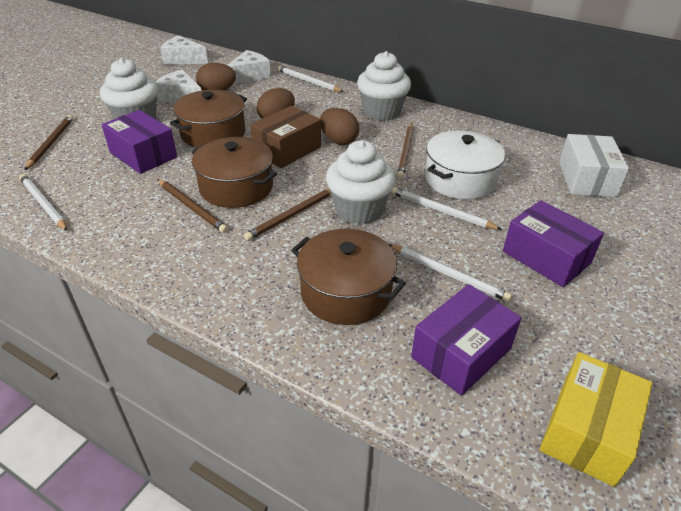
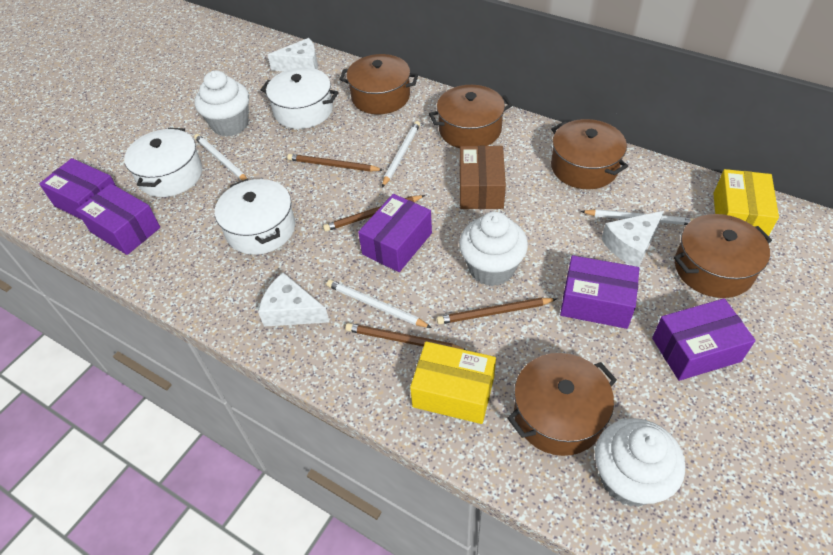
brown egg: 3 -> 0
brown pot: 3 -> 5
purple box: 3 -> 5
white box: 1 -> 0
white pot: 1 -> 3
yellow box: 1 -> 2

